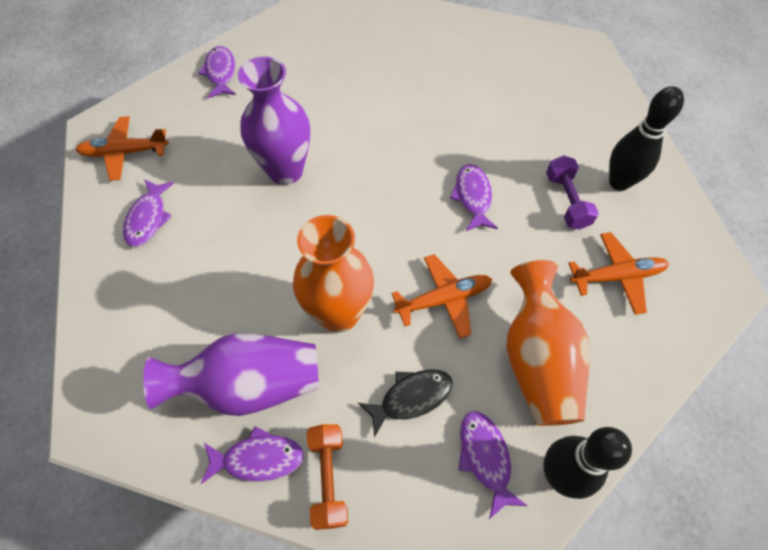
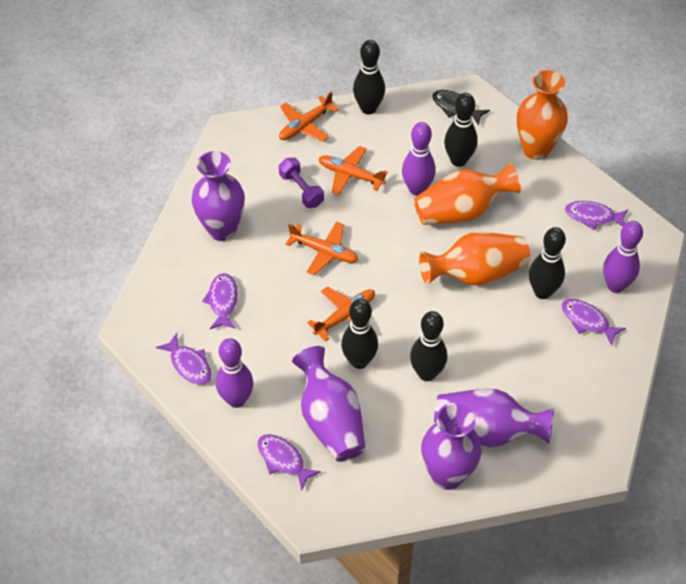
black bowling pin: 2 -> 5
orange dumbbell: 1 -> 0
orange plane: 3 -> 4
orange vase: 2 -> 3
purple bowling pin: 0 -> 3
purple vase: 2 -> 4

